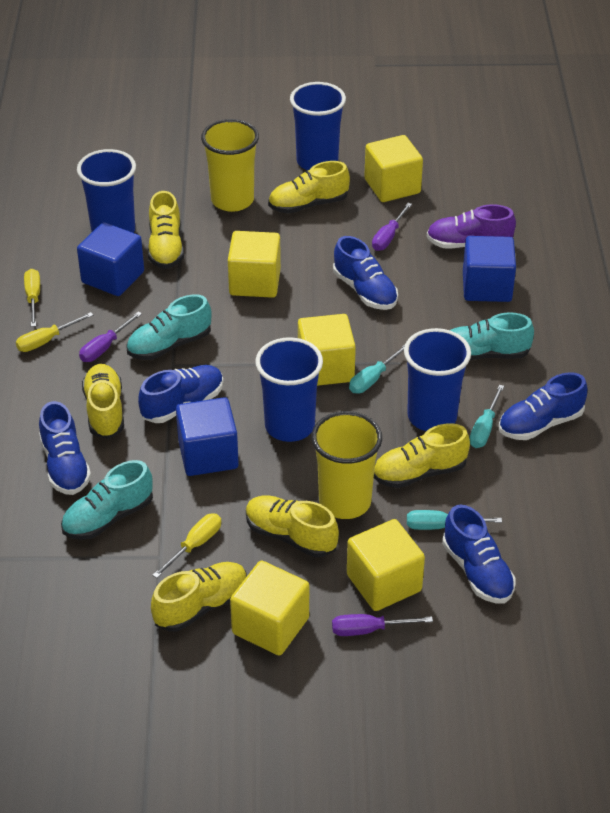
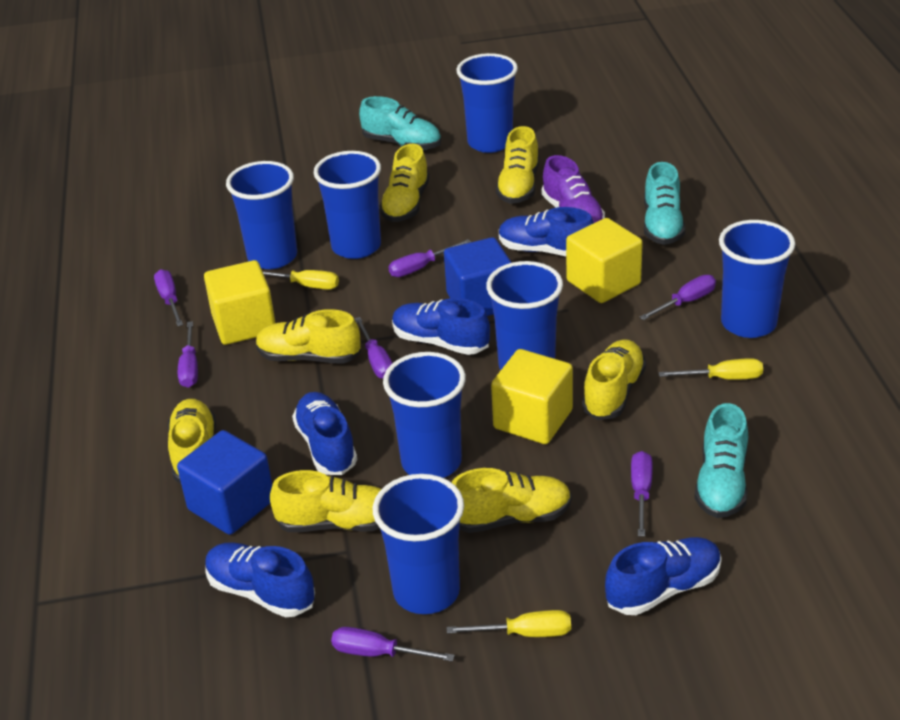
blue cube: 3 -> 2
blue cup: 4 -> 7
purple screwdriver: 3 -> 7
turquoise screwdriver: 3 -> 0
yellow cube: 5 -> 3
yellow cup: 2 -> 0
yellow shoe: 6 -> 7

